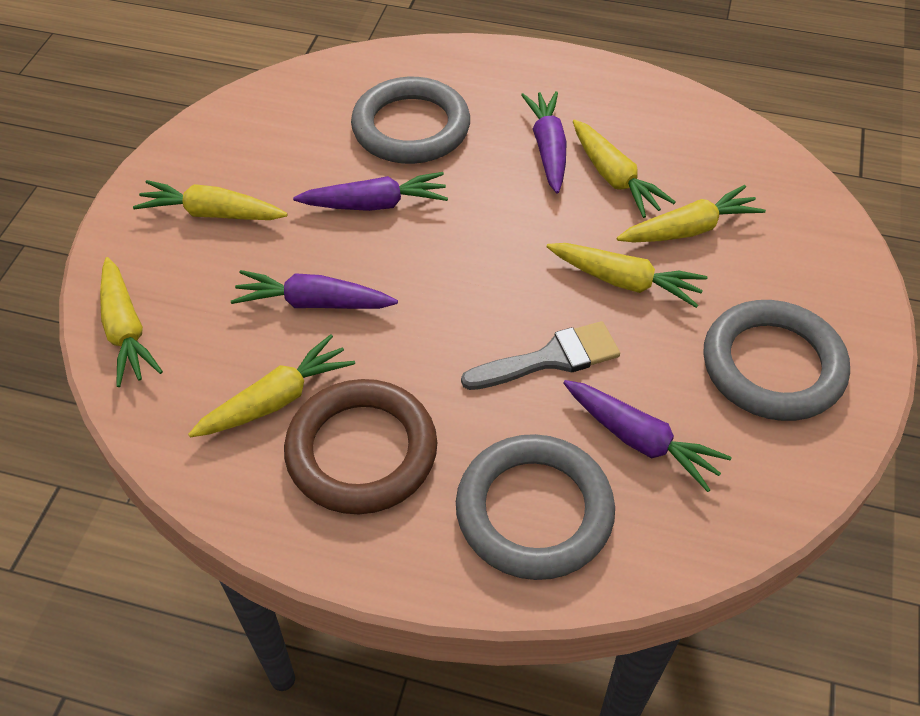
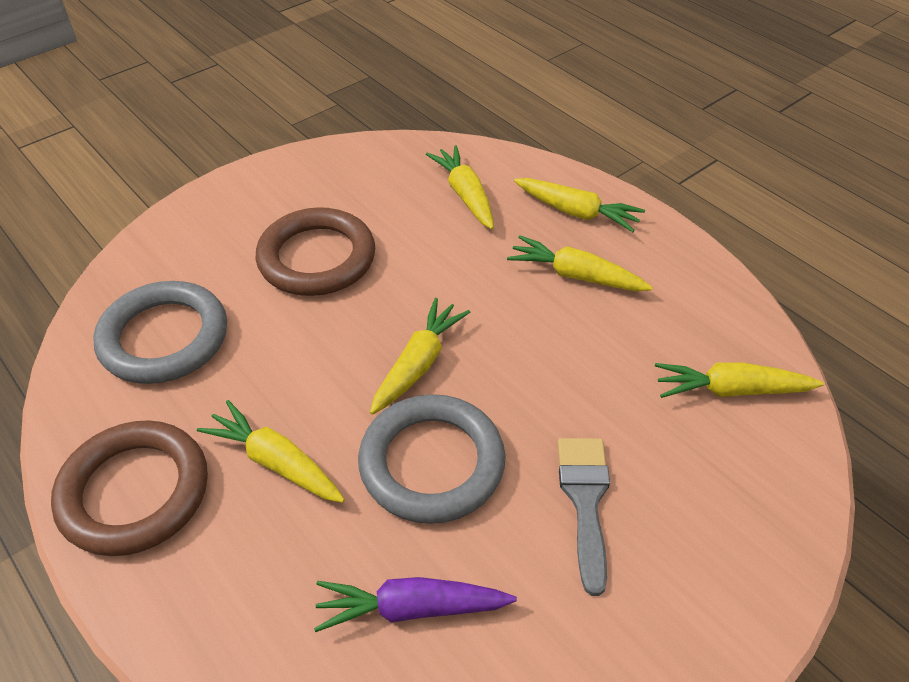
brown ring: 1 -> 2
grey ring: 3 -> 2
purple carrot: 4 -> 1

